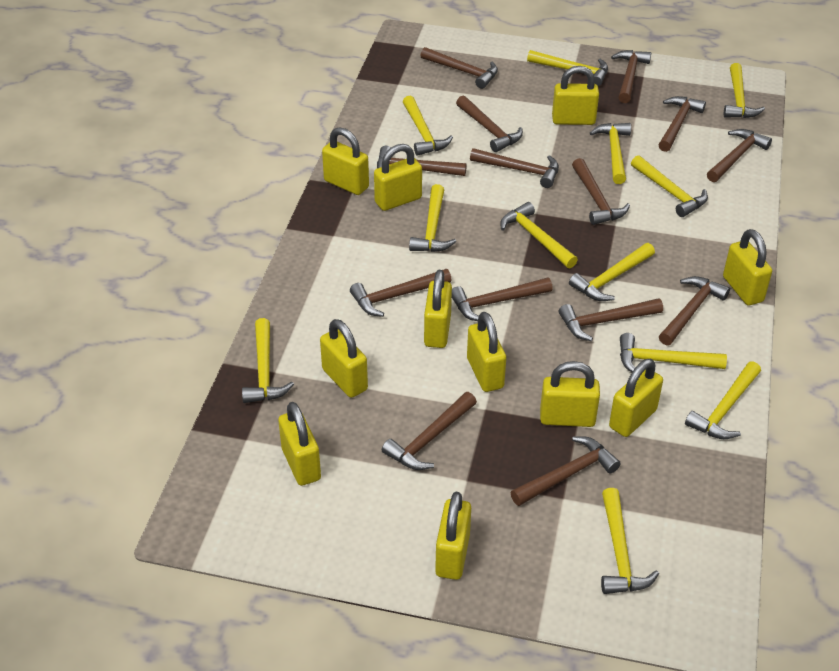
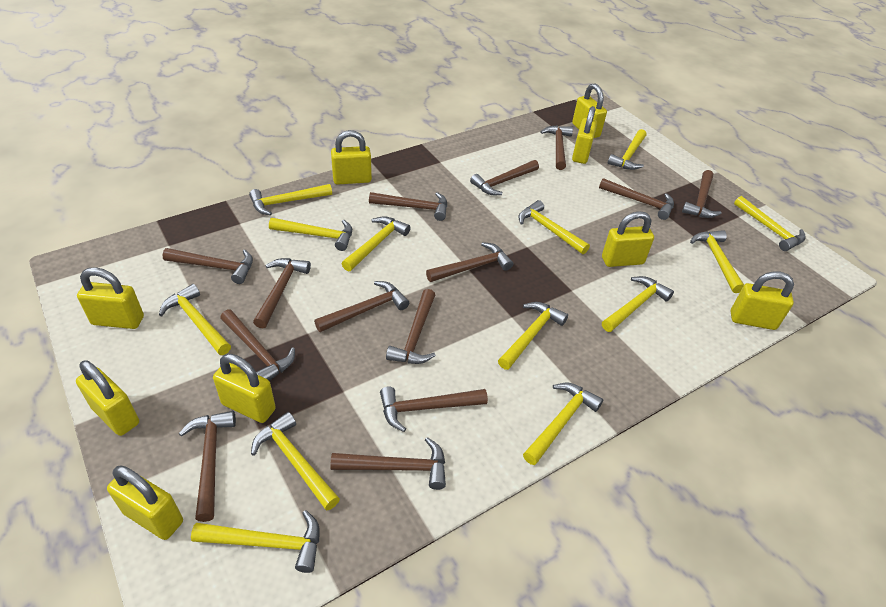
yellow hammer: 12 -> 13
yellow padlock: 11 -> 9

